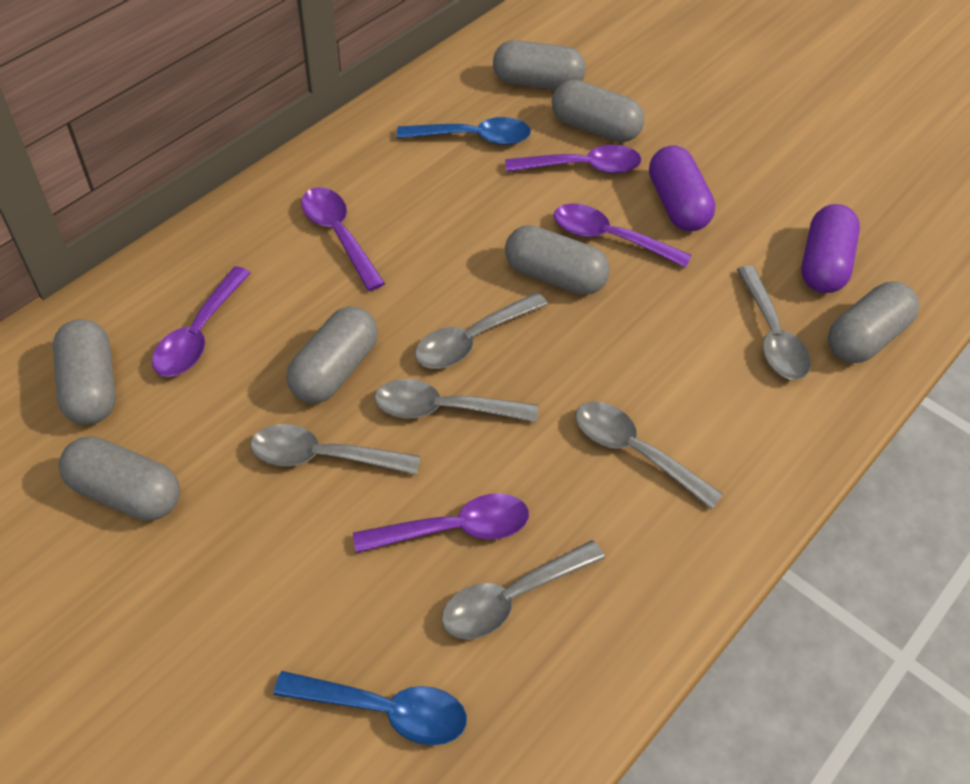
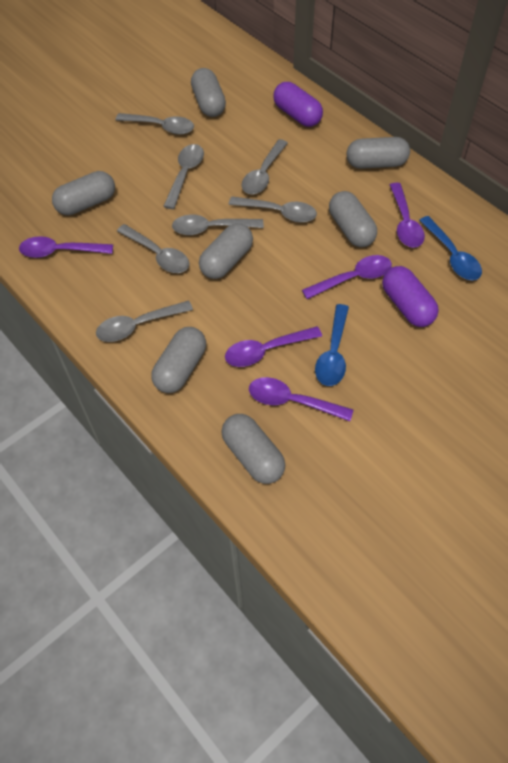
grey spoon: 6 -> 7

